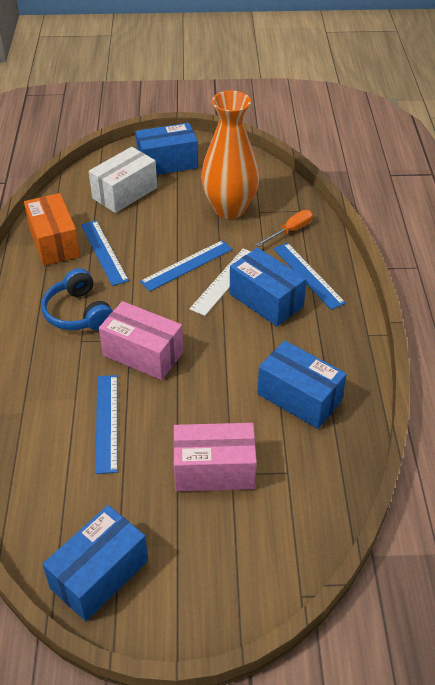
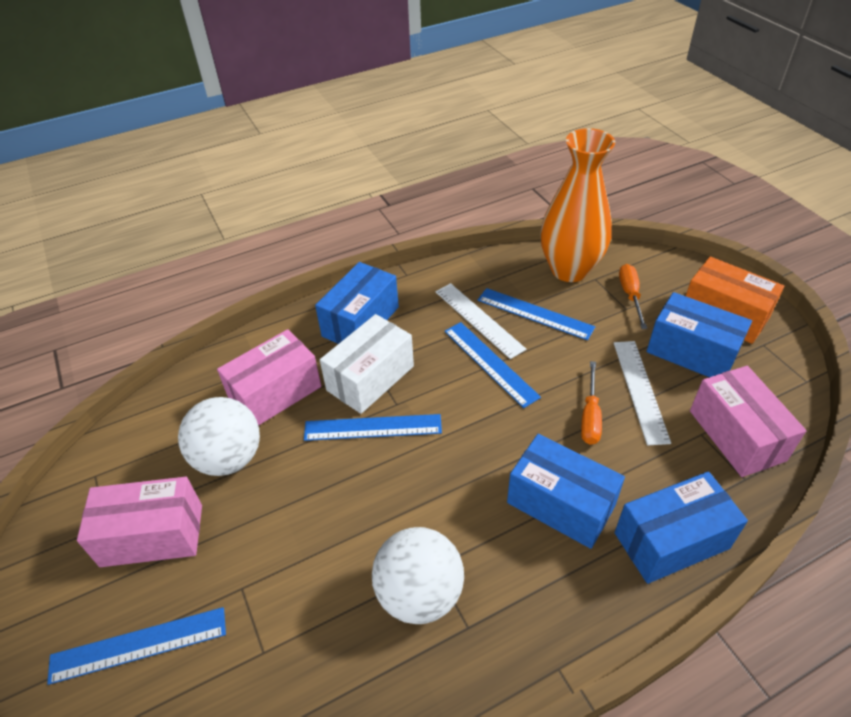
blue headphones: 1 -> 0
orange screwdriver: 1 -> 2
pink box: 2 -> 3
white ball: 0 -> 2
white ruler: 1 -> 2

